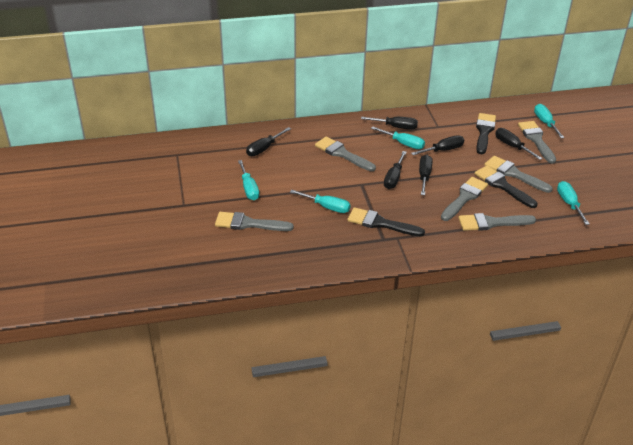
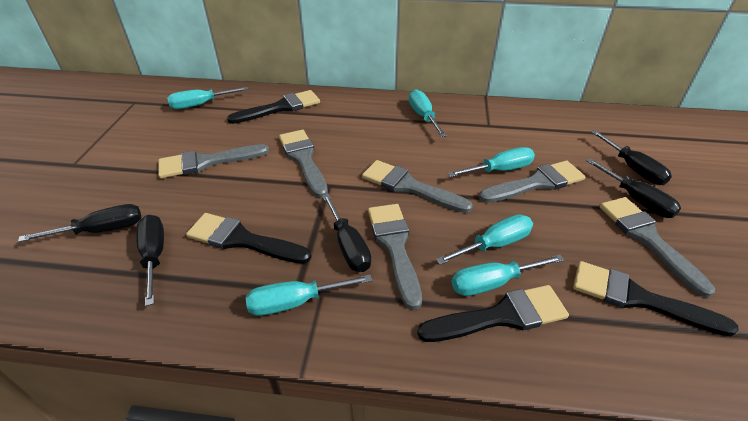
black brush: 3 -> 4
black screwdriver: 6 -> 5
turquoise screwdriver: 5 -> 6

